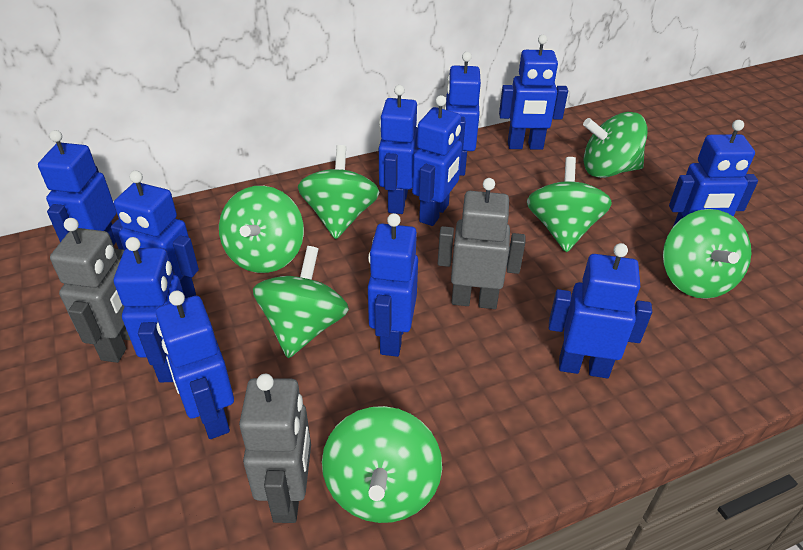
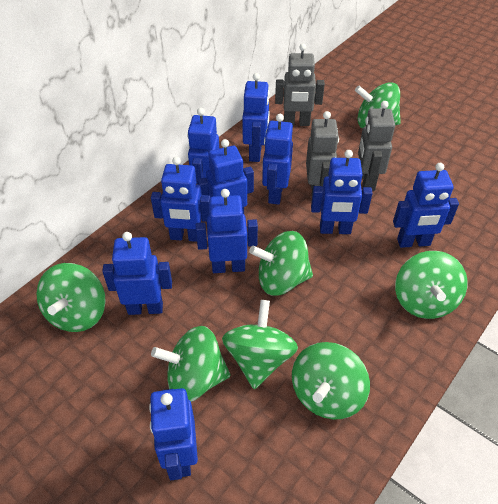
blue robot: 11 -> 10

